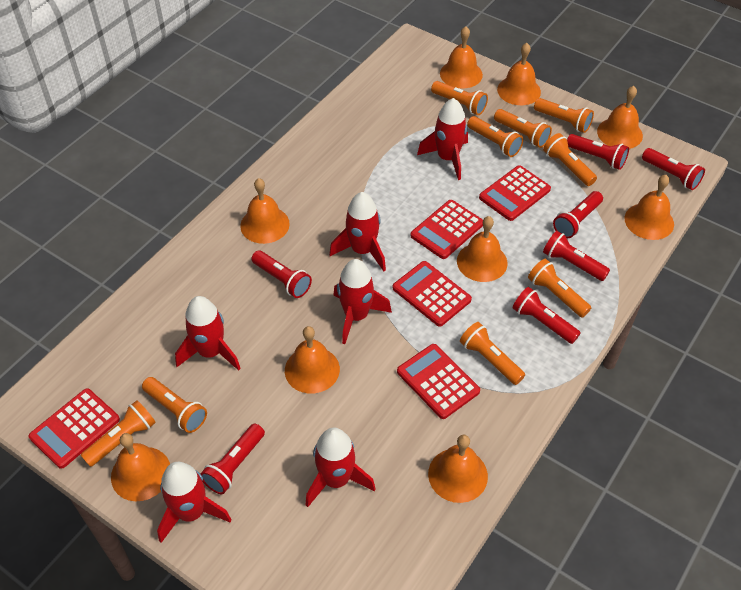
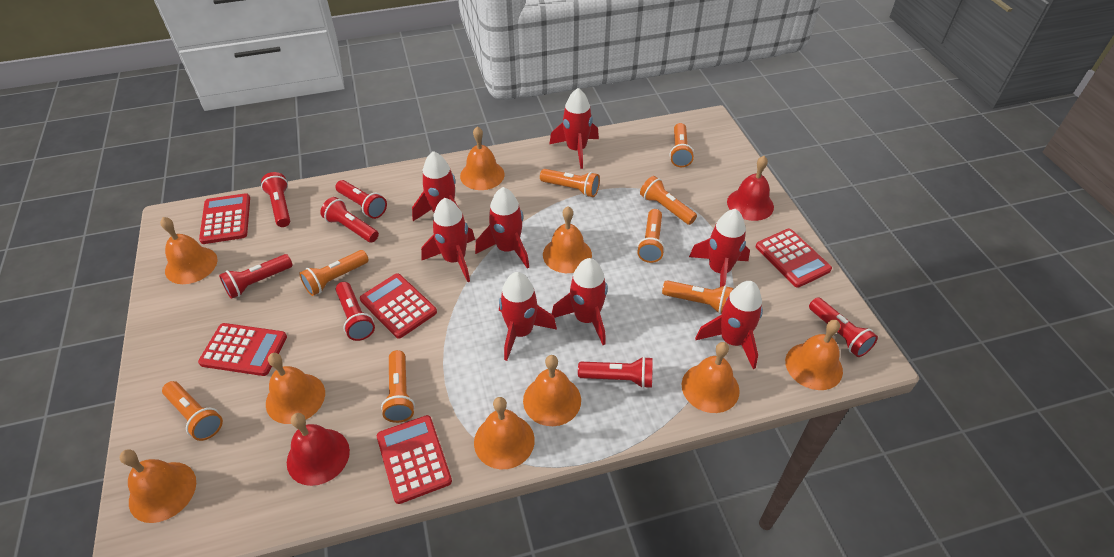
orange flashlight: 9 -> 8
red bell: 0 -> 2
red rocket: 6 -> 8

